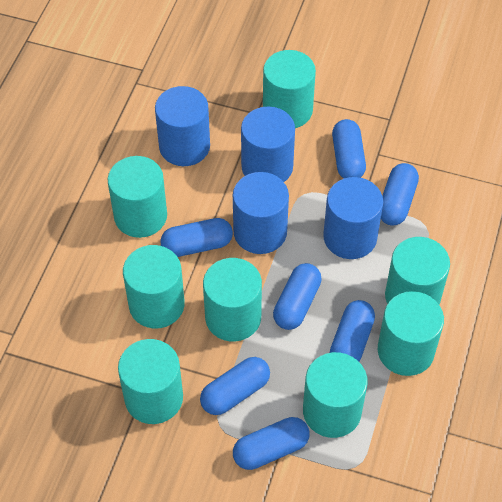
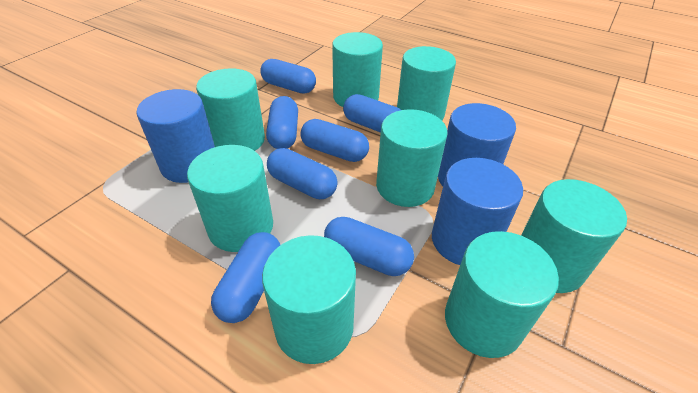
blue cylinder: 4 -> 3

